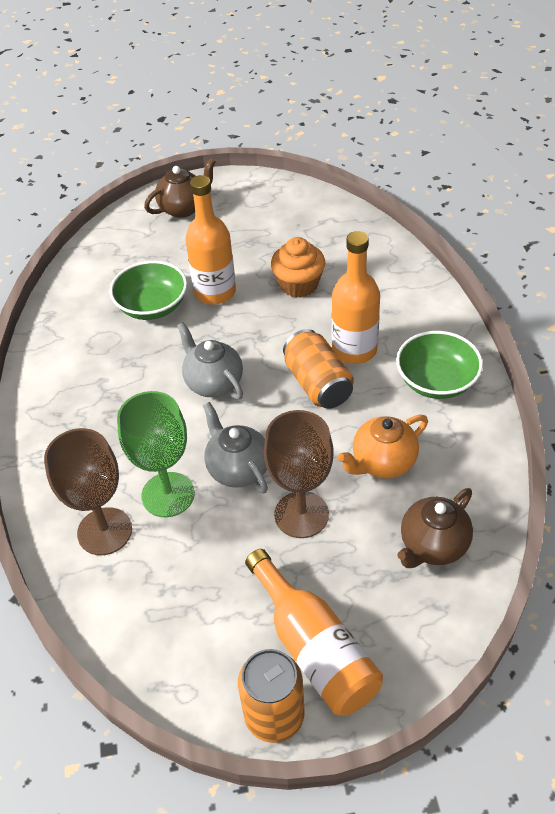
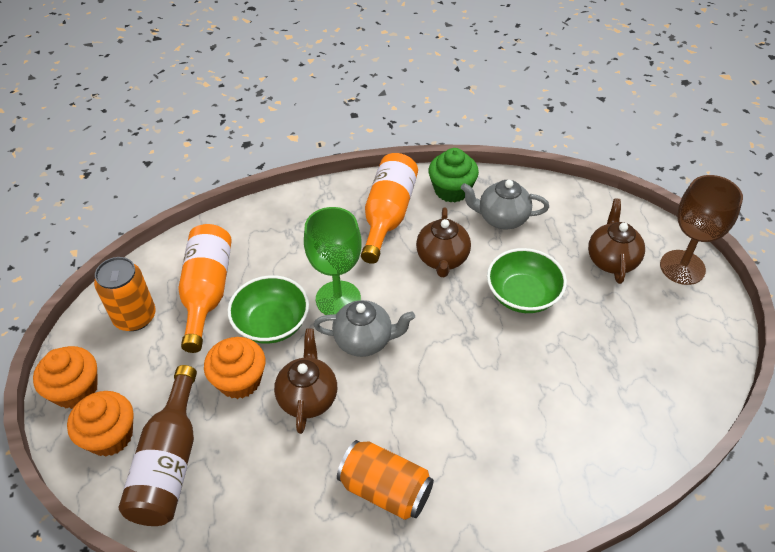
brown bottle: 0 -> 1
brown goblet: 2 -> 1
brown teapot: 2 -> 3
green cupcake: 0 -> 1
orange bottle: 3 -> 2
orange cupcake: 1 -> 3
orange teapot: 1 -> 0

